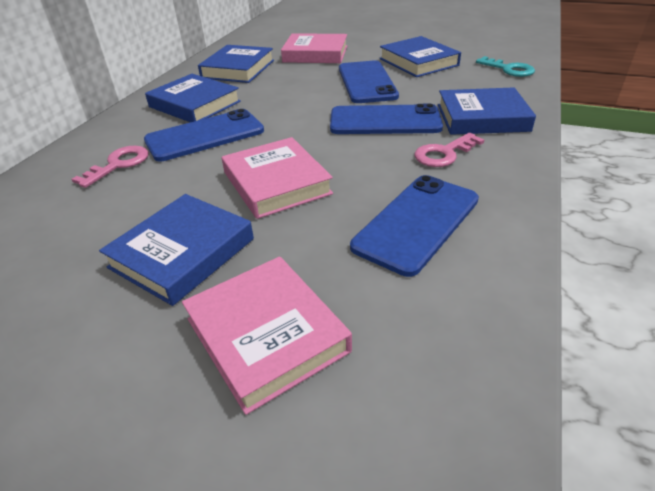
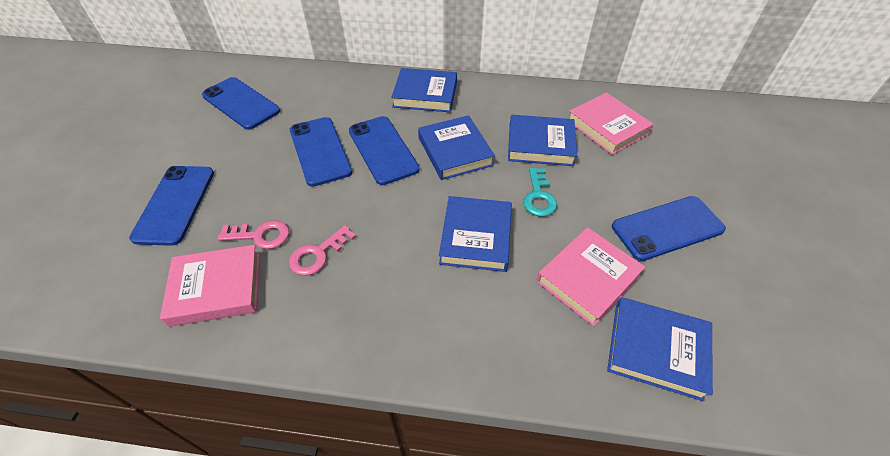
blue phone: 4 -> 5

